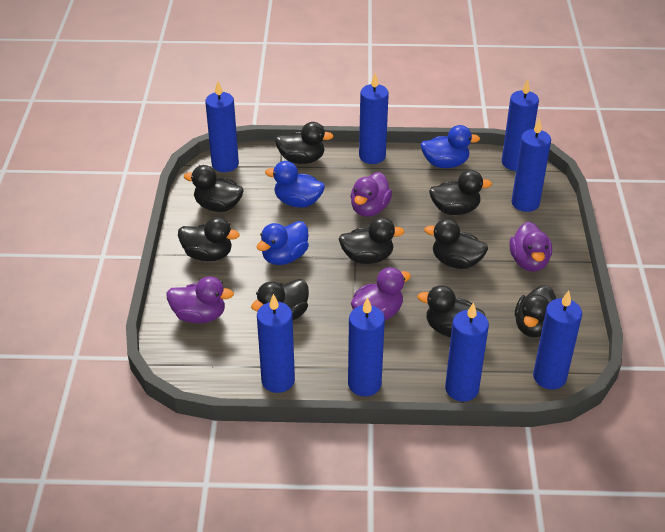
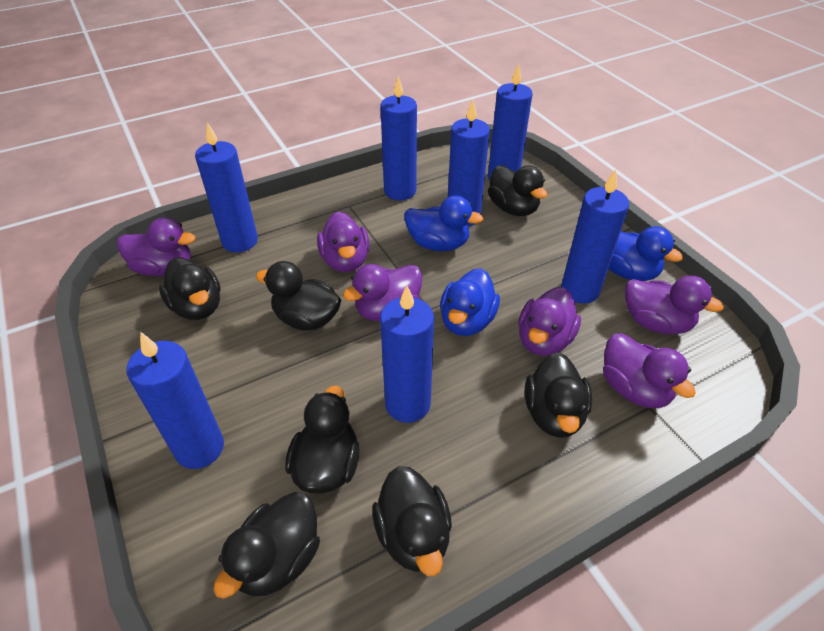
black duck: 9 -> 7
blue candle: 8 -> 7
purple duck: 4 -> 6

